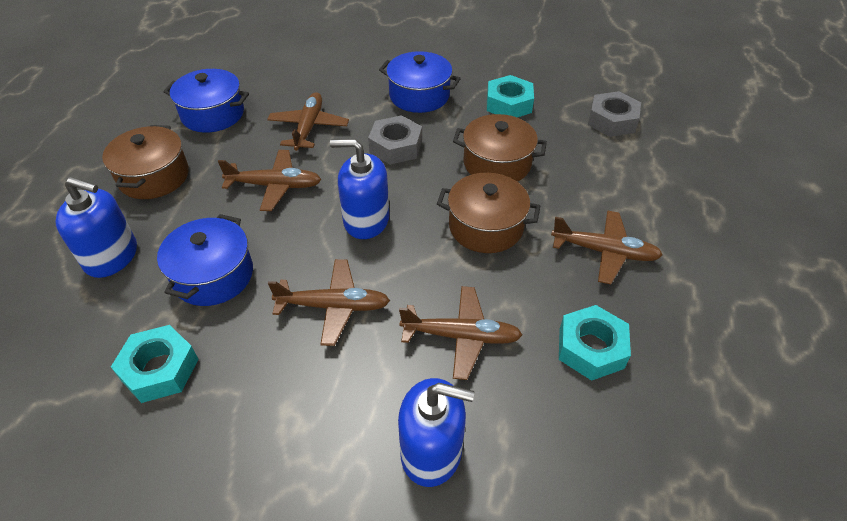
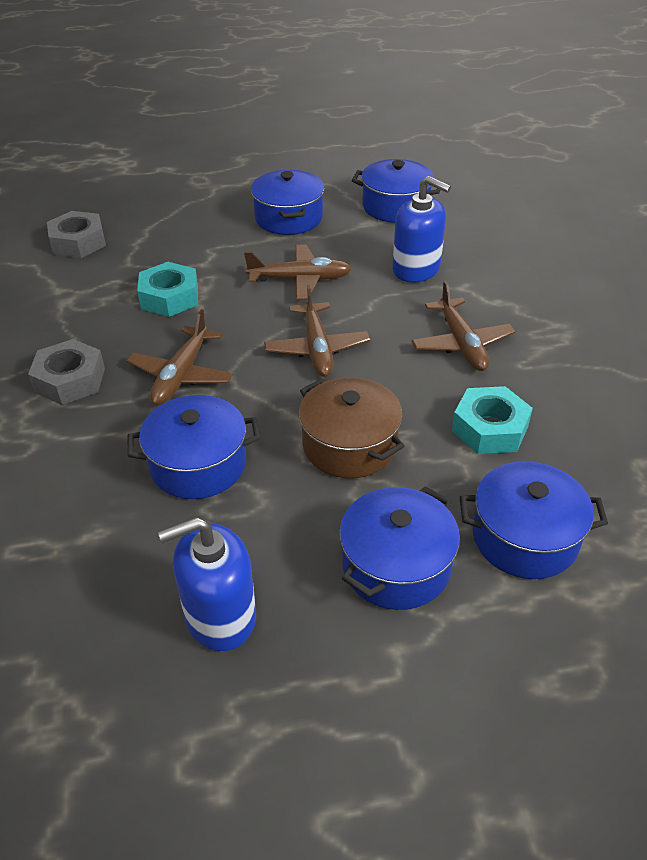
blue pot: 3 -> 5
blue soap dispenser: 3 -> 2
brown plane: 5 -> 4
brown pot: 3 -> 1
turquoise nut: 3 -> 2

